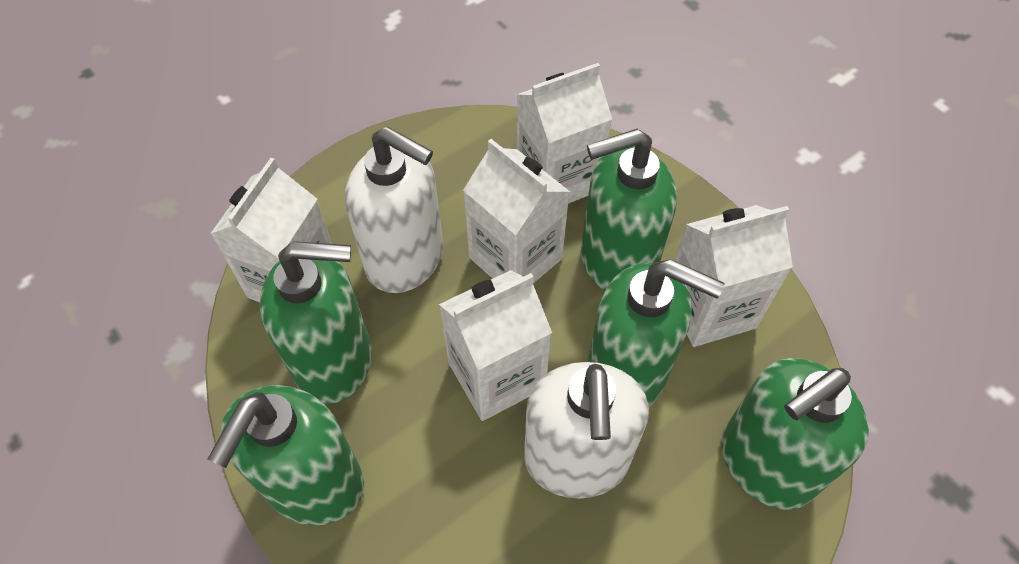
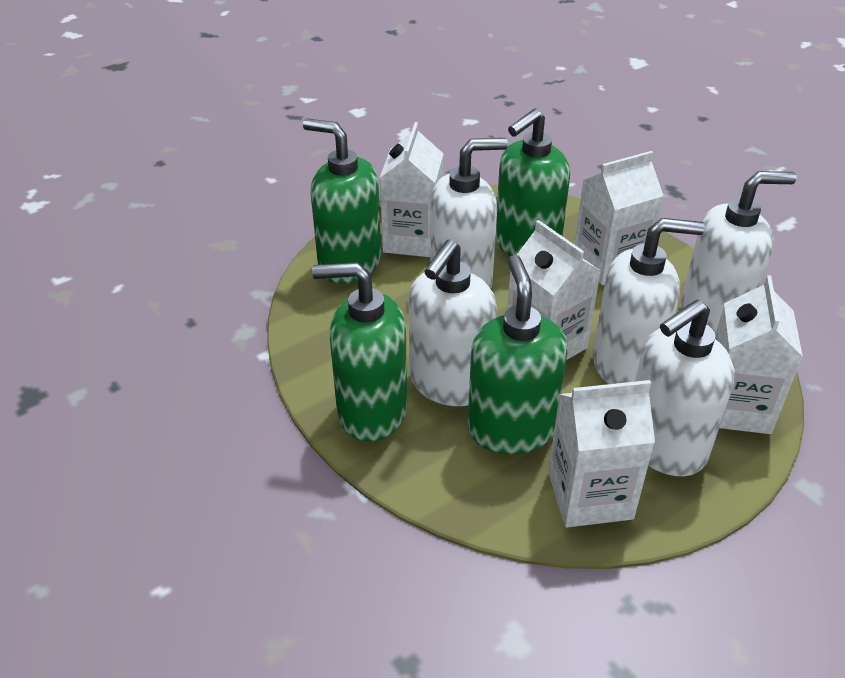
green soap dispenser: 5 -> 4
white soap dispenser: 2 -> 5

